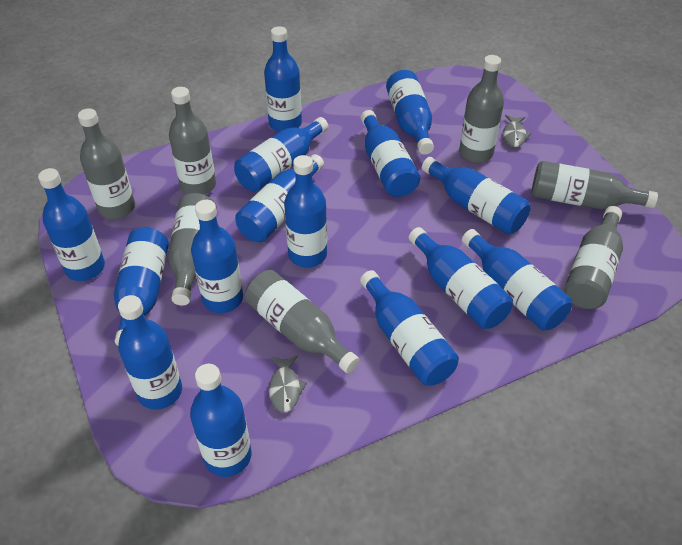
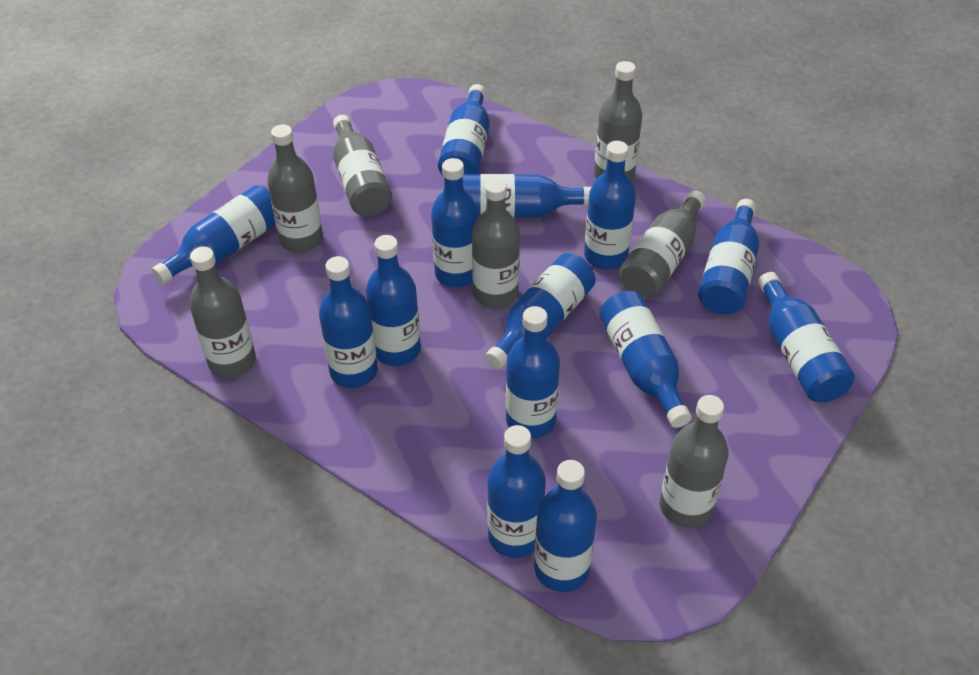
blue bottle: 15 -> 14
grey fish: 2 -> 0

